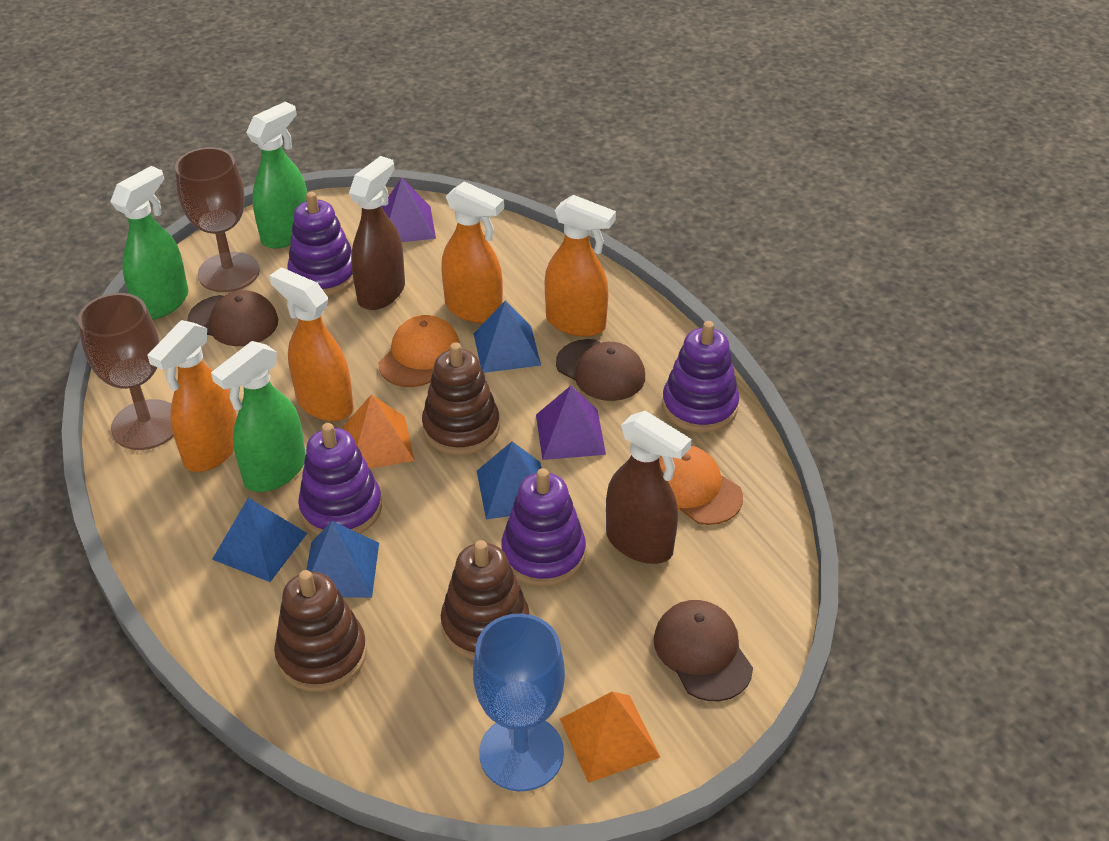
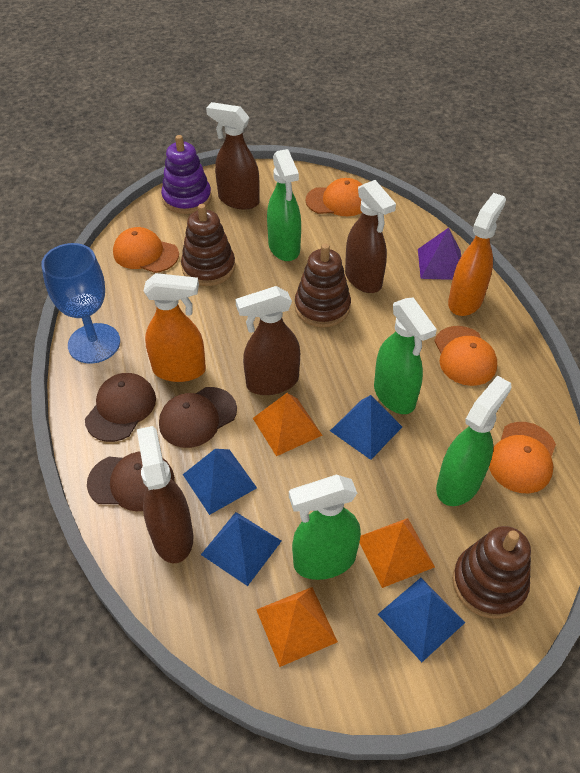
brown goblet: 2 -> 0
brown spray bottle: 2 -> 4
green spray bottle: 3 -> 4
orange cap: 2 -> 4
orange pyramid: 2 -> 3
orange spray bottle: 4 -> 2
purple pyramid: 2 -> 1
purple stacking toy: 4 -> 1

